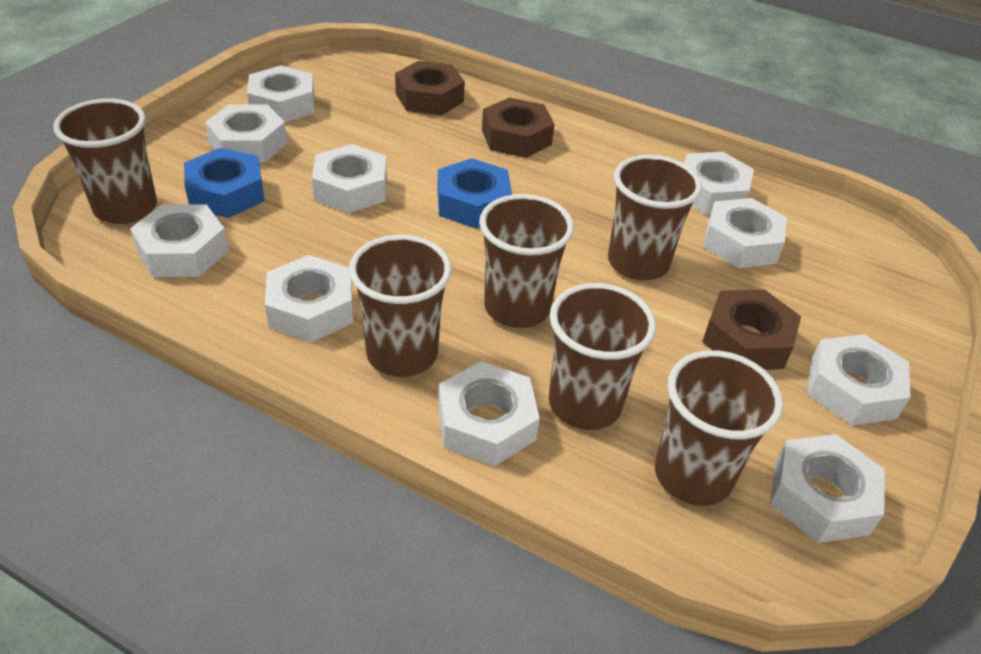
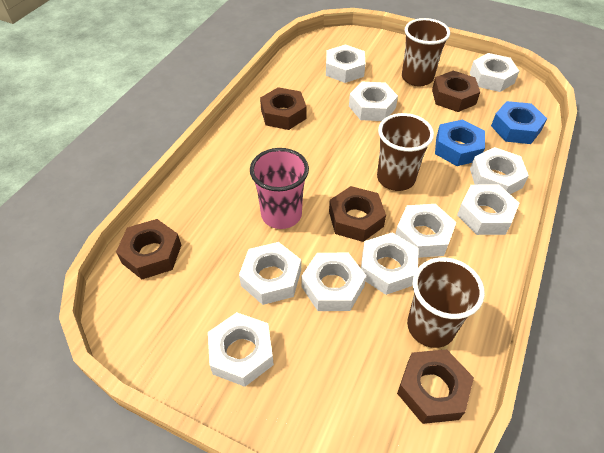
brown cup: 6 -> 3
brown nut: 3 -> 5
pink cup: 0 -> 1

